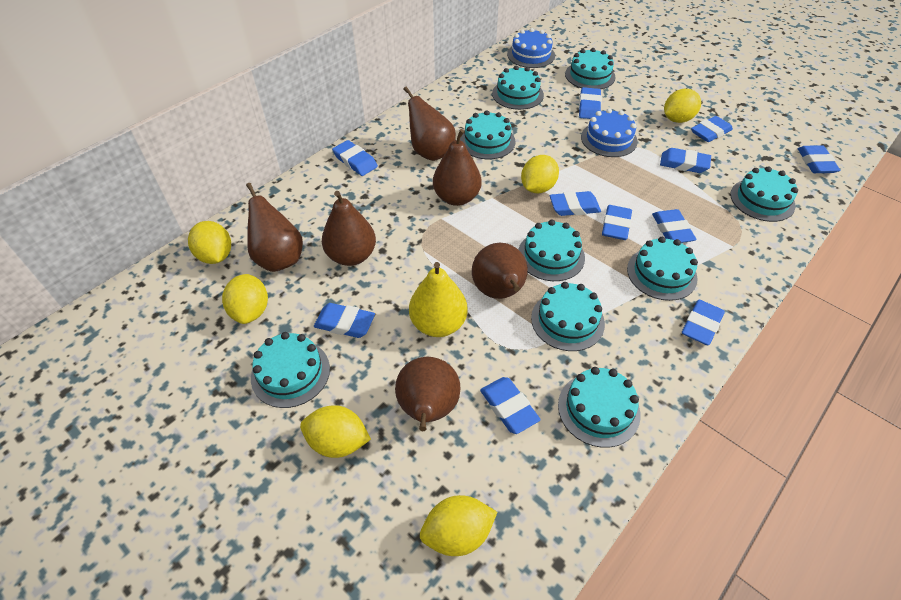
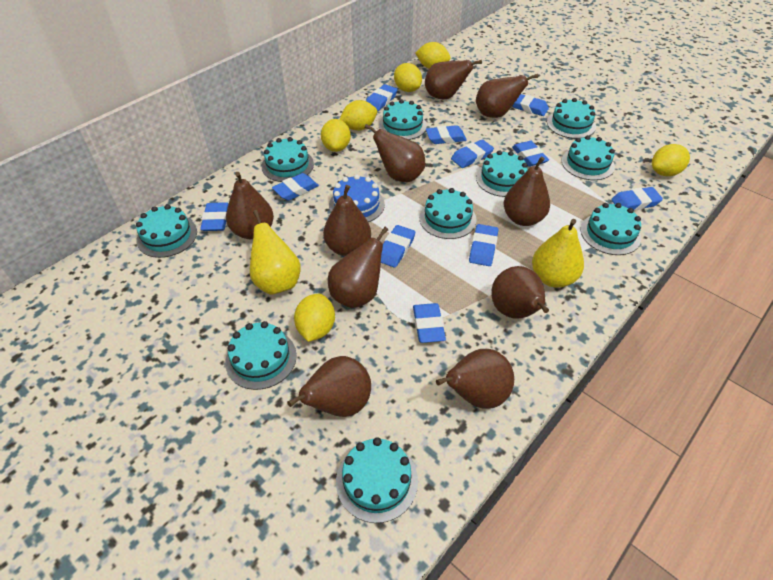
blue cake: 2 -> 1
brown pear: 6 -> 10
turquoise cake: 9 -> 10
yellow pear: 1 -> 2

